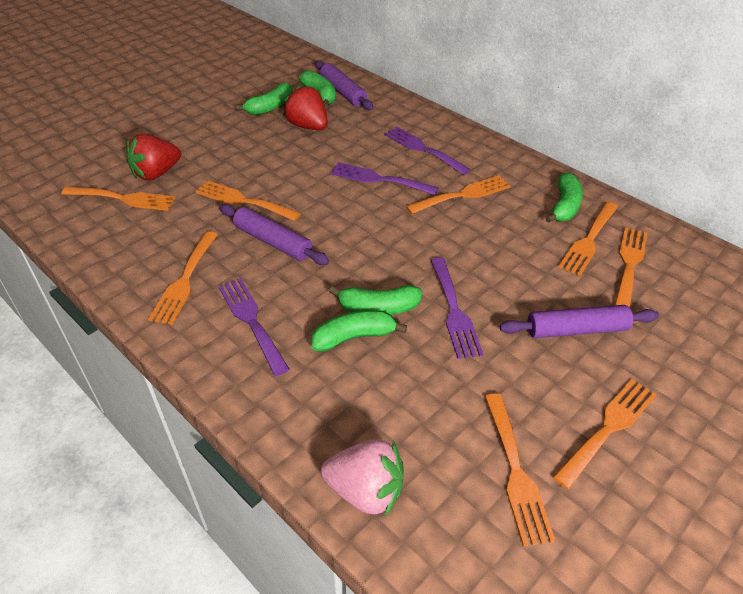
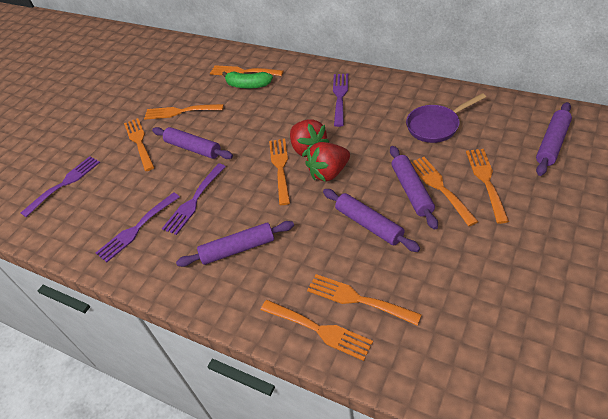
green banana: 5 -> 1
pink strawberry: 1 -> 0
purple pan: 0 -> 1
purple rolling pin: 3 -> 5

